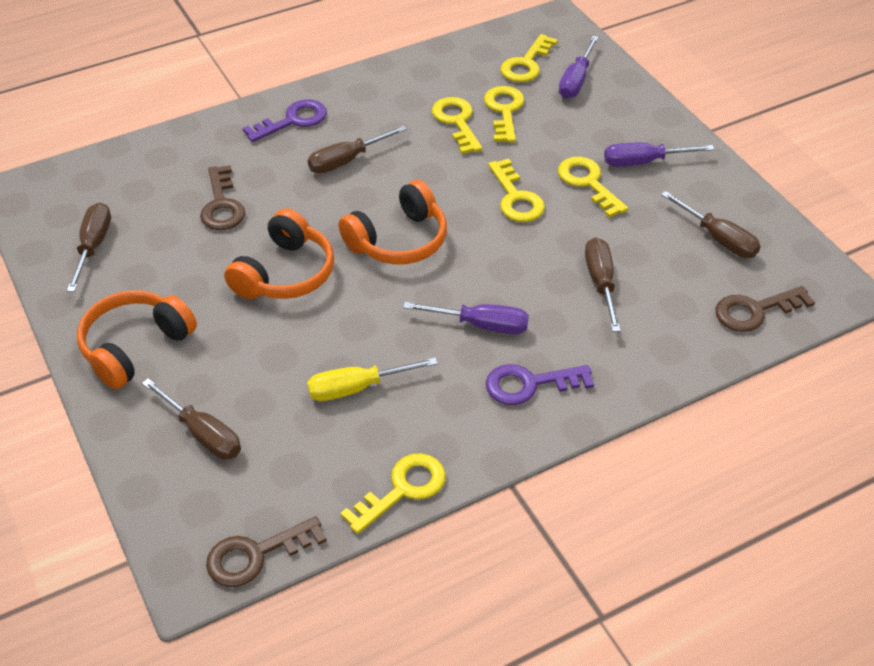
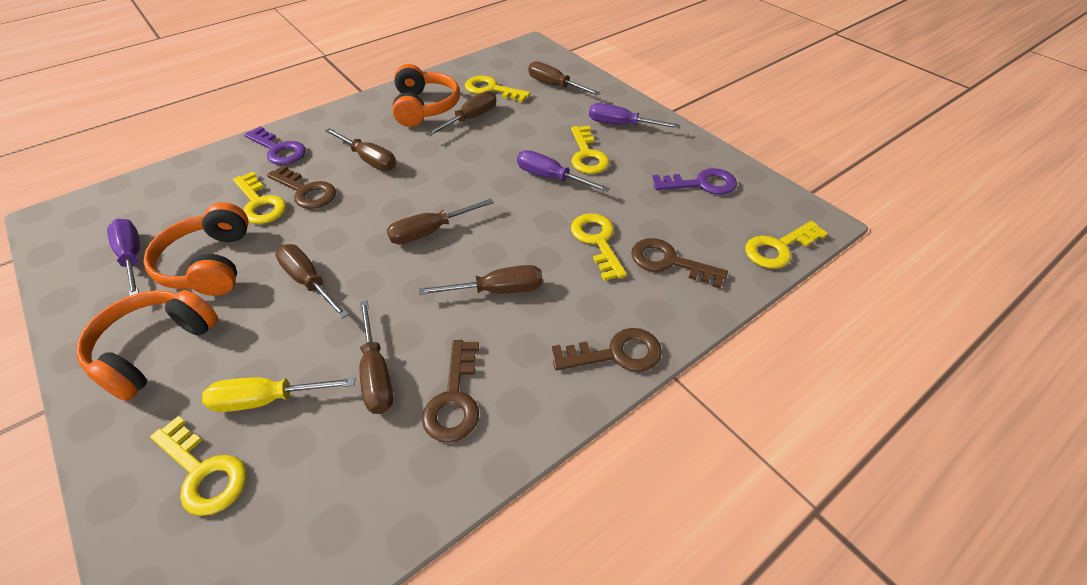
brown key: 3 -> 4
brown screwdriver: 5 -> 7

